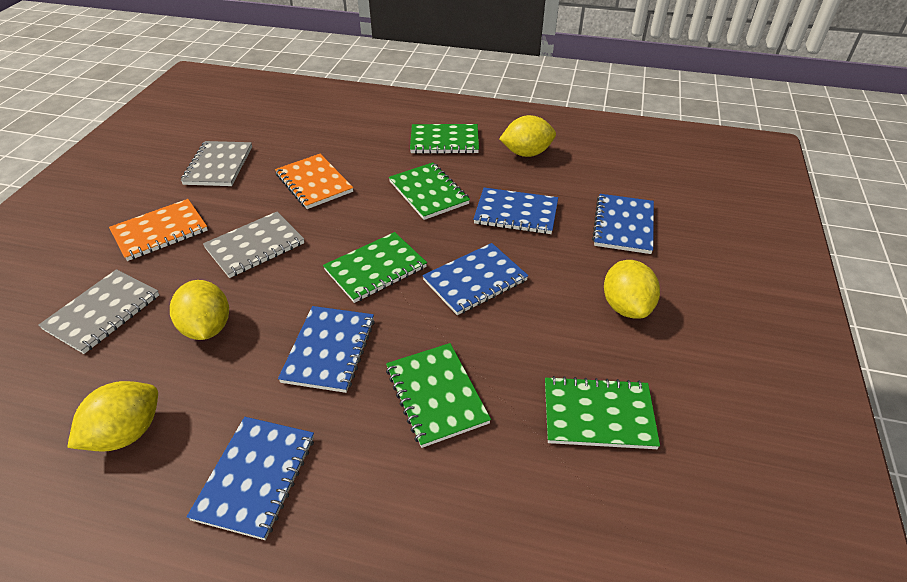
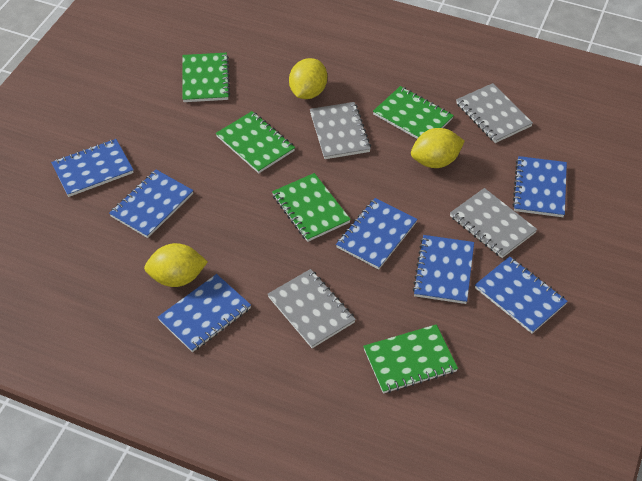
blue notebook: 5 -> 7
grey notebook: 3 -> 4
orange notebook: 2 -> 0
yellow lemon: 4 -> 3

